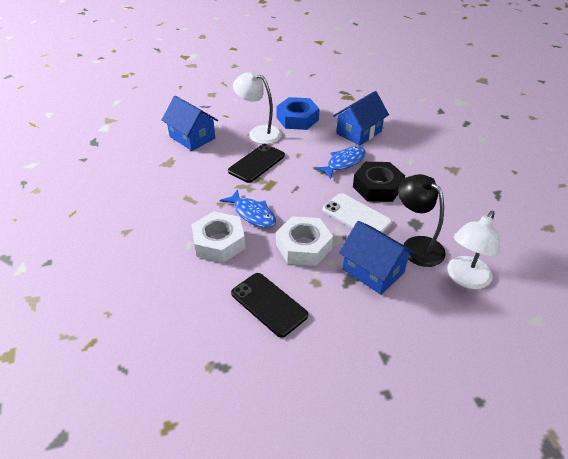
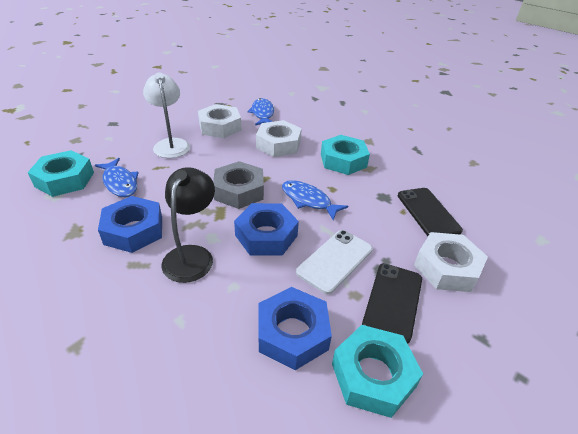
black nut: 1 -> 0
blue fish: 2 -> 3
blue house: 3 -> 0
blue nut: 1 -> 3
grey nut: 0 -> 1
turquoise nut: 0 -> 3
white lamp: 2 -> 1
white nut: 2 -> 3

